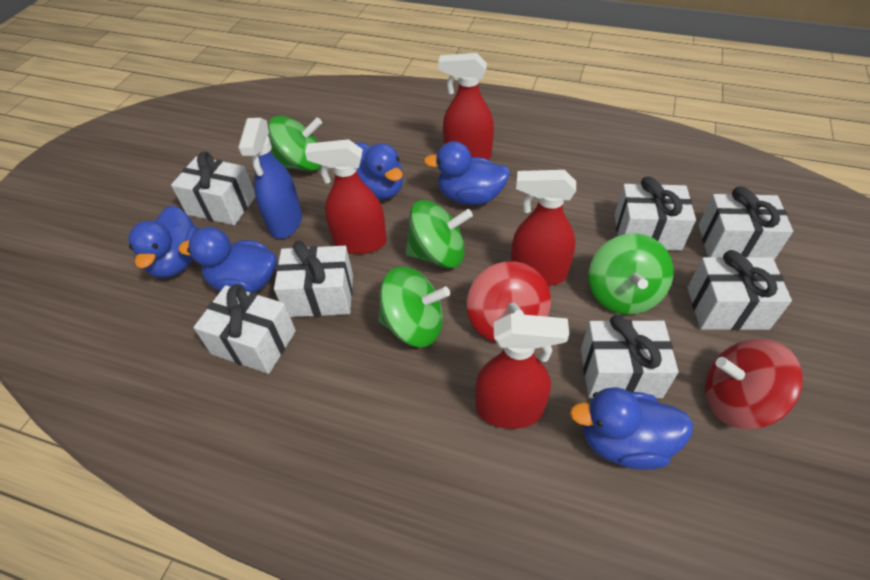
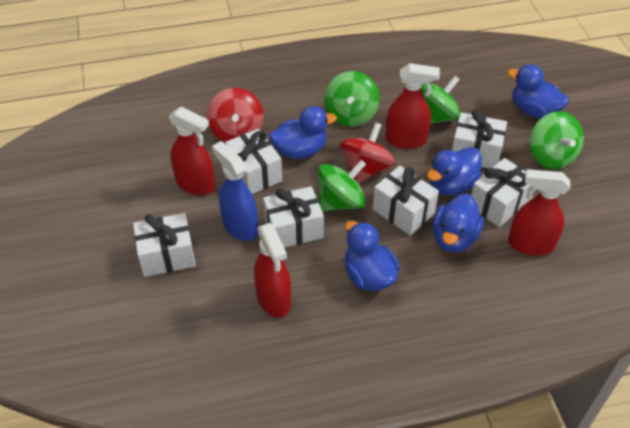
white gift: 7 -> 6

